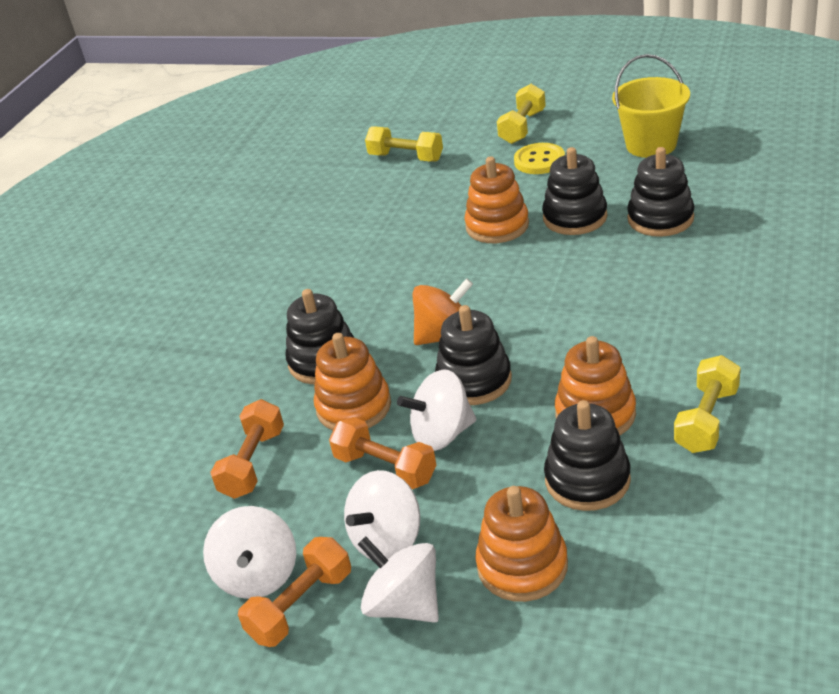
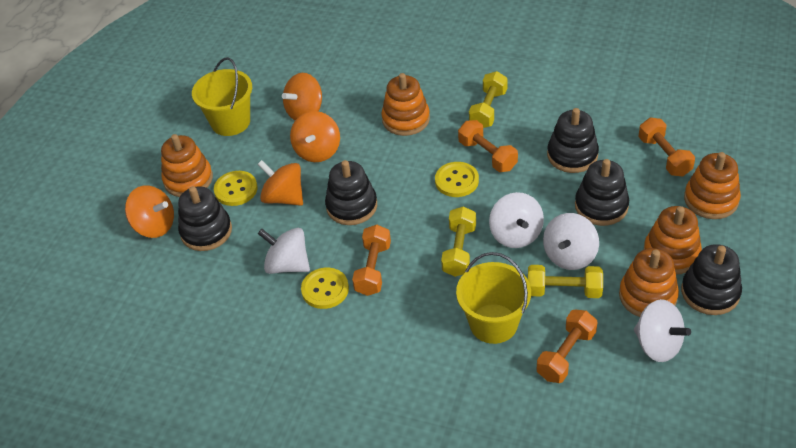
orange dumbbell: 3 -> 4
orange spinning top: 1 -> 4
orange stacking toy: 4 -> 5
yellow bucket: 1 -> 2
yellow button: 1 -> 3

